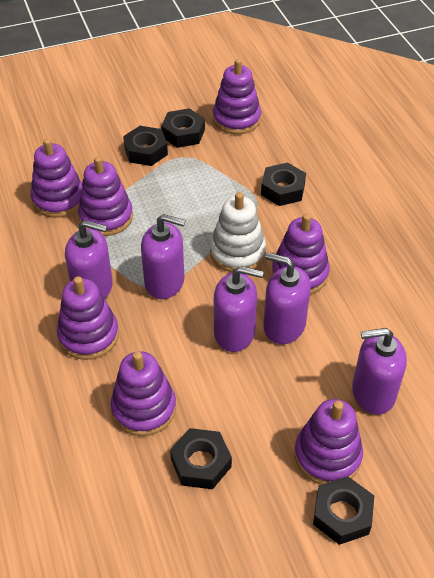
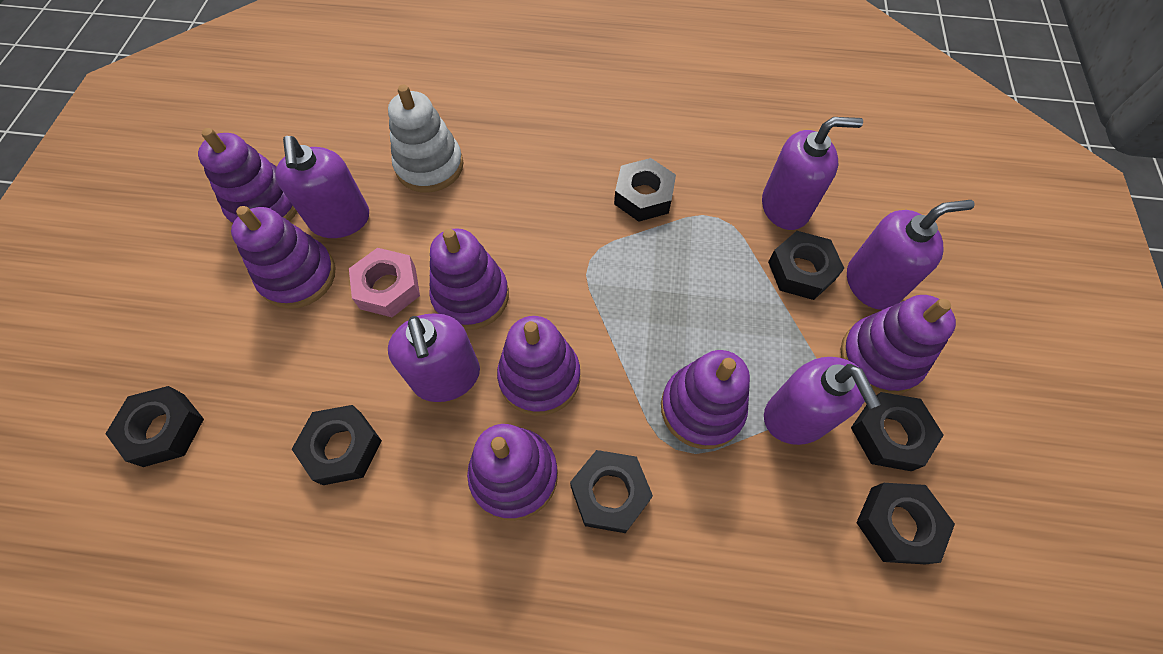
black nut: 5 -> 7
pink nut: 0 -> 1

